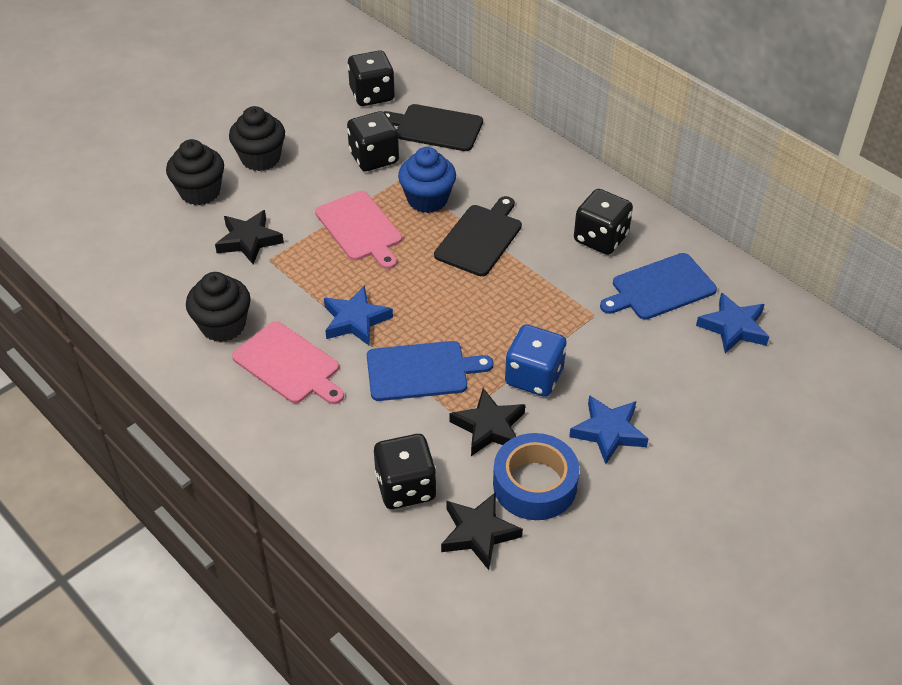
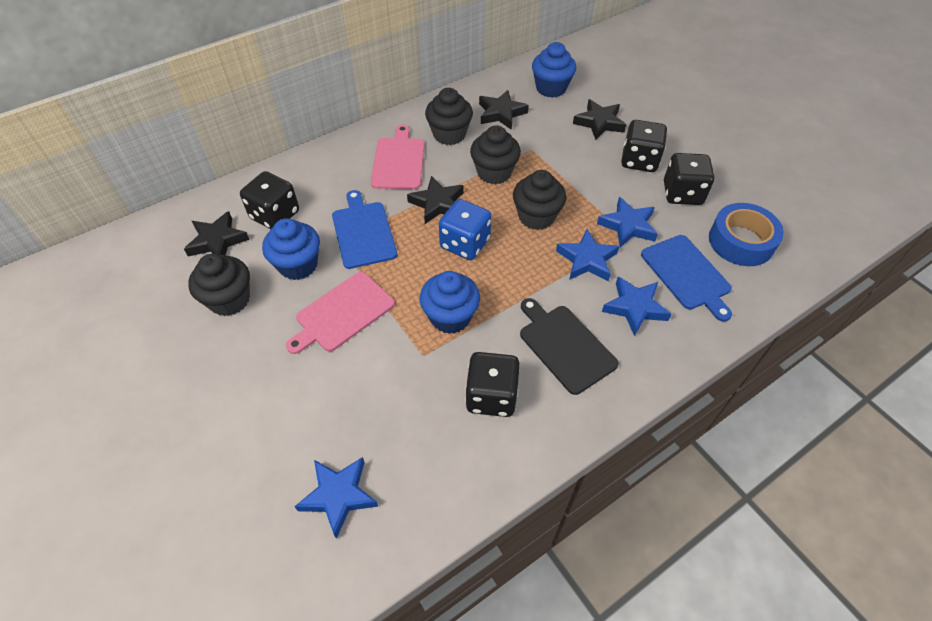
black cupcake: 3 -> 4
black cutting board: 2 -> 1
black star: 3 -> 4
blue cupcake: 1 -> 3
blue star: 3 -> 4

